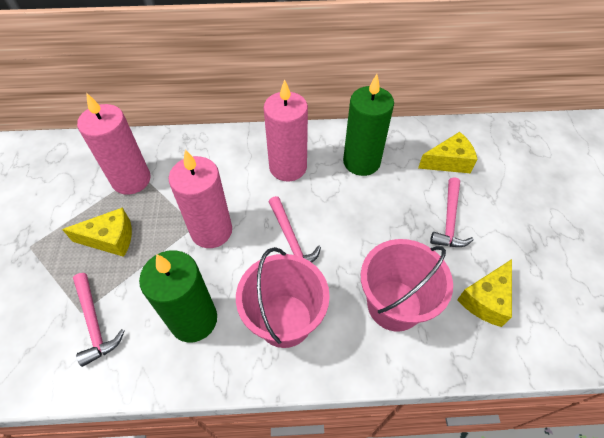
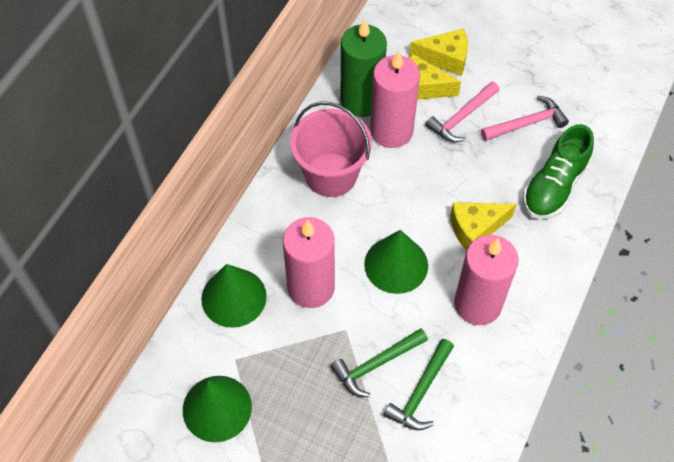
green candle: 2 -> 1
green cone: 0 -> 3
green hammer: 0 -> 2
green shoe: 0 -> 1
pink bucket: 2 -> 1
pink hammer: 3 -> 2

